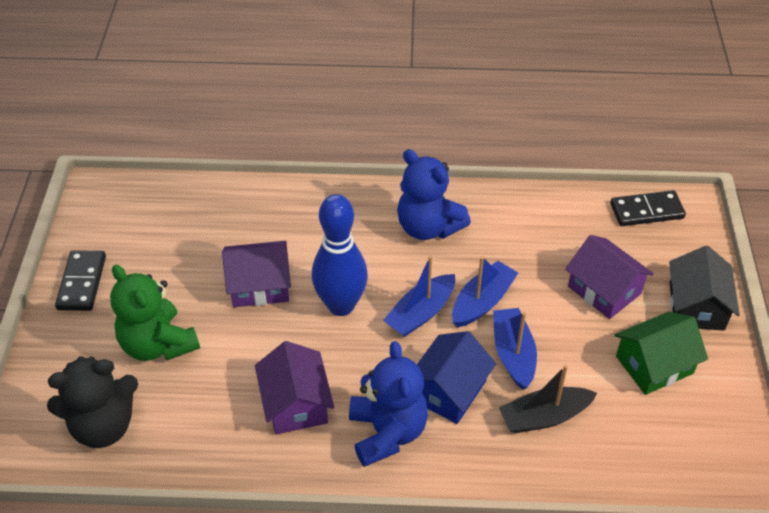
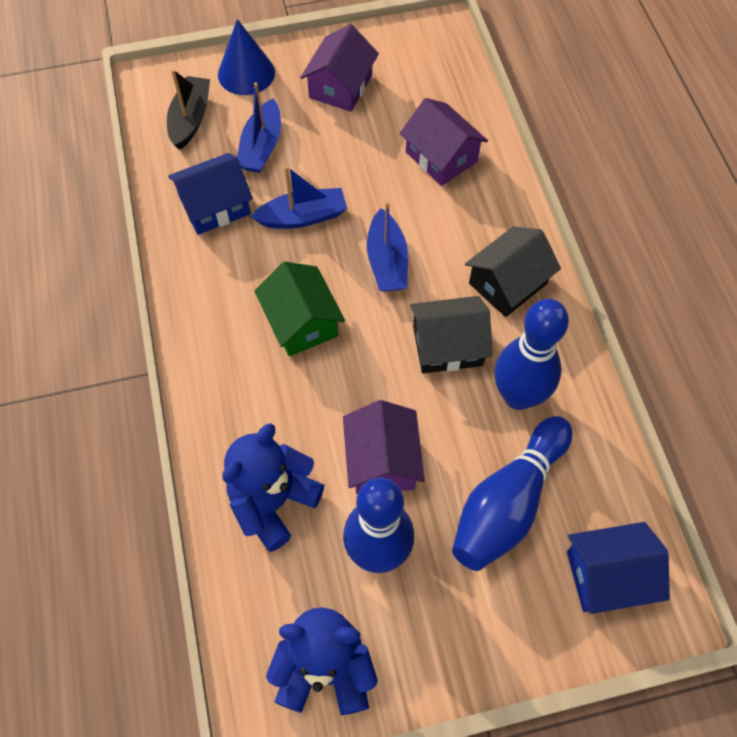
black domino: 2 -> 0
black house: 1 -> 2
black teddy bear: 1 -> 0
blue bowling pin: 1 -> 3
blue cone: 0 -> 1
blue house: 1 -> 2
green teddy bear: 1 -> 0

